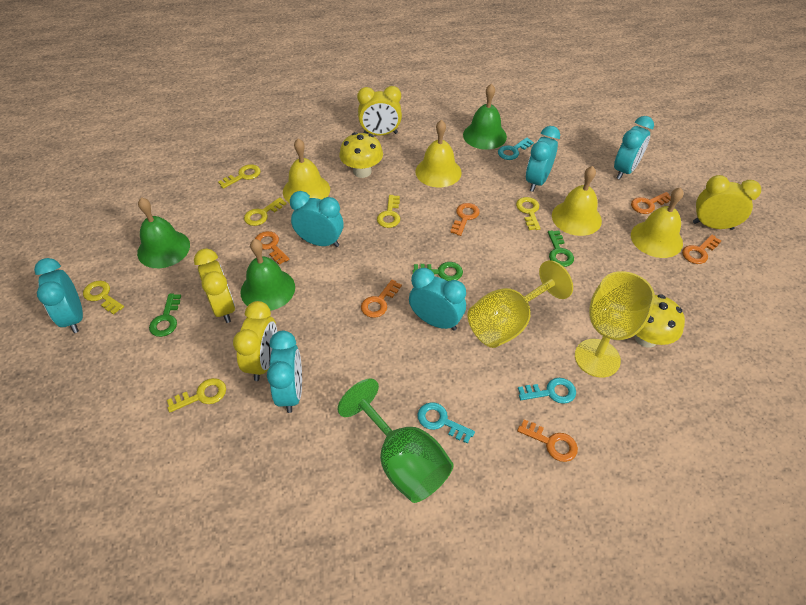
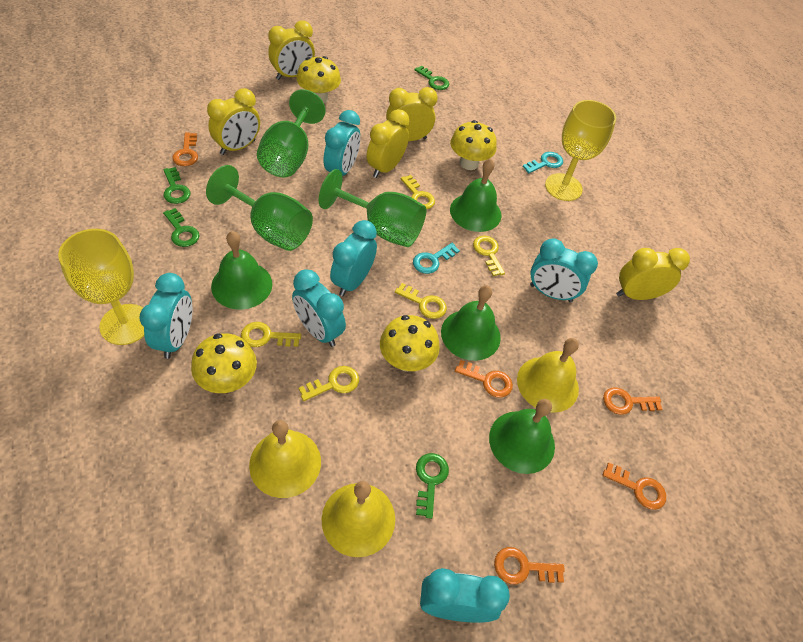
green bell: 3 -> 4
green goblet: 1 -> 3
green key: 3 -> 4
orange key: 6 -> 5
turquoise key: 3 -> 2
yellow bell: 4 -> 3
yellow clock: 4 -> 5
yellow key: 6 -> 5
yellow mushroom: 2 -> 4

